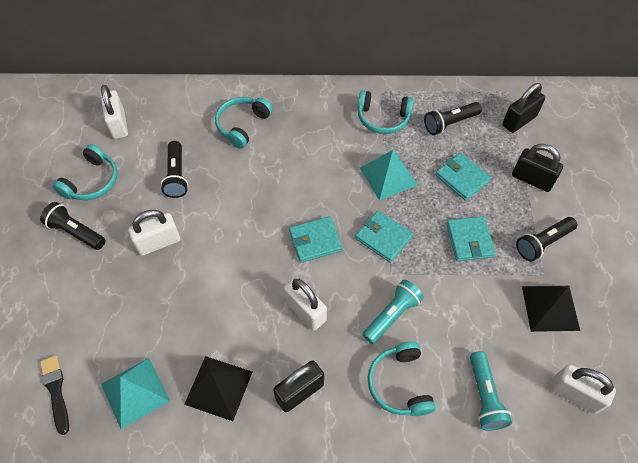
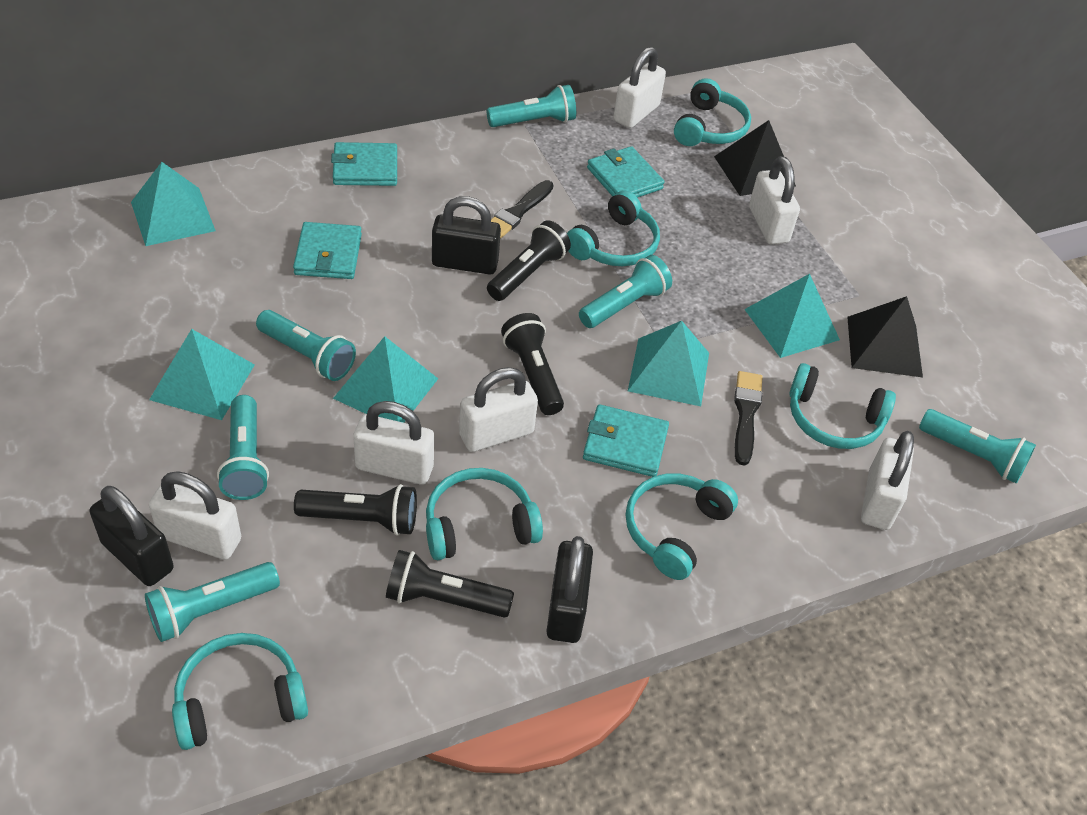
black brush: 1 -> 2
turquoise flashlight: 2 -> 6
turquoise headphones: 4 -> 6
turquoise pyramid: 2 -> 5
white padlock: 4 -> 6

